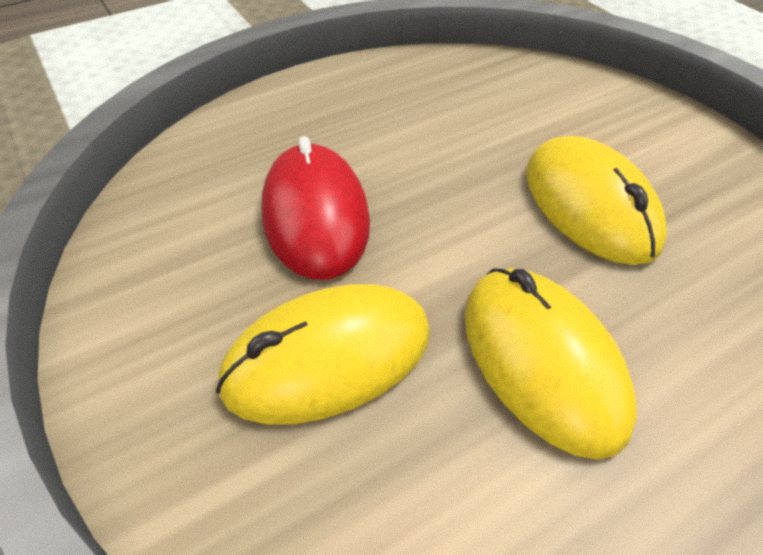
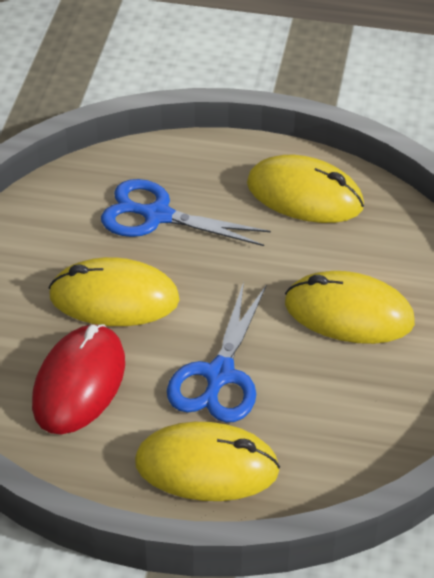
blue scissors: 0 -> 2
yellow mouse: 3 -> 4

